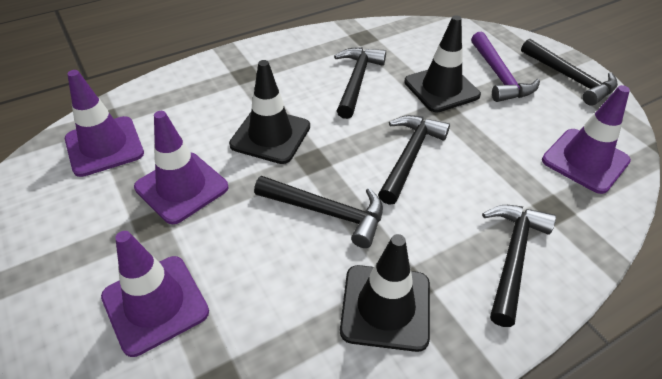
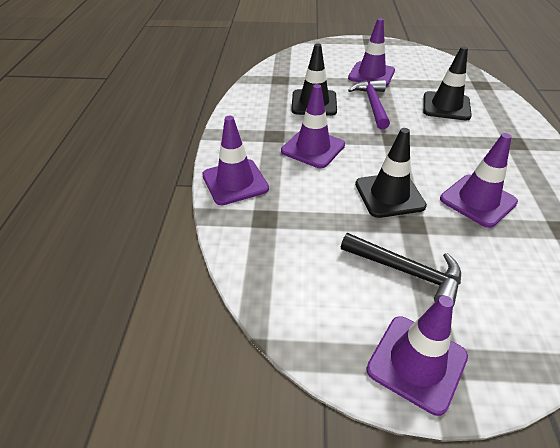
black hammer: 5 -> 1
purple traffic cone: 4 -> 5

